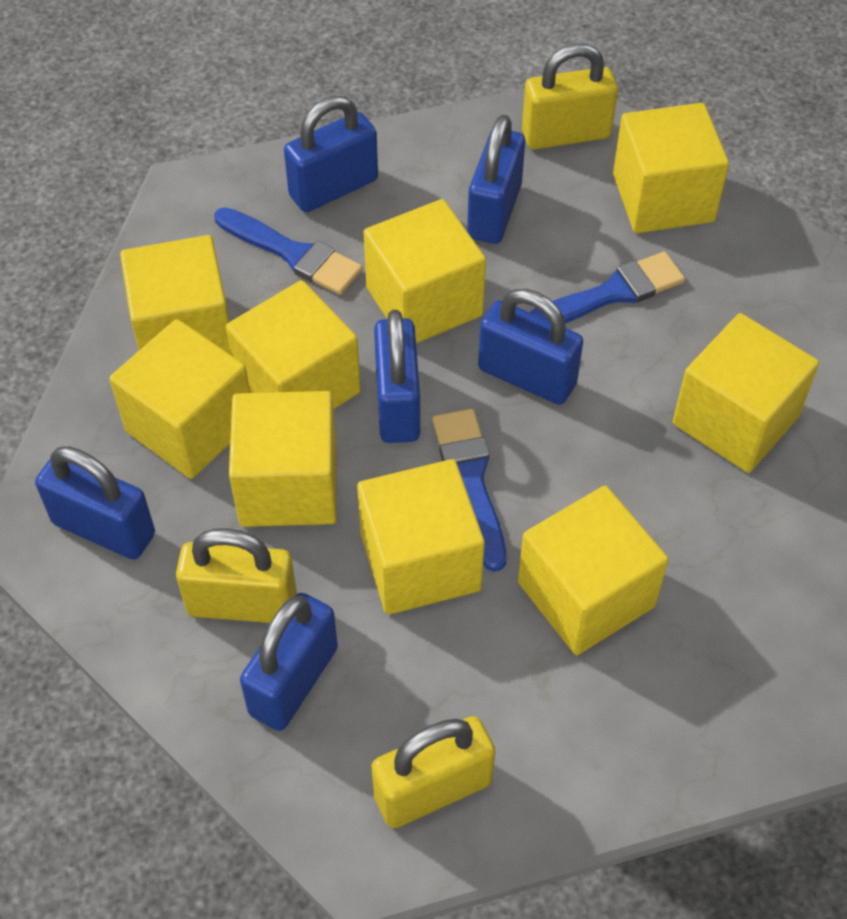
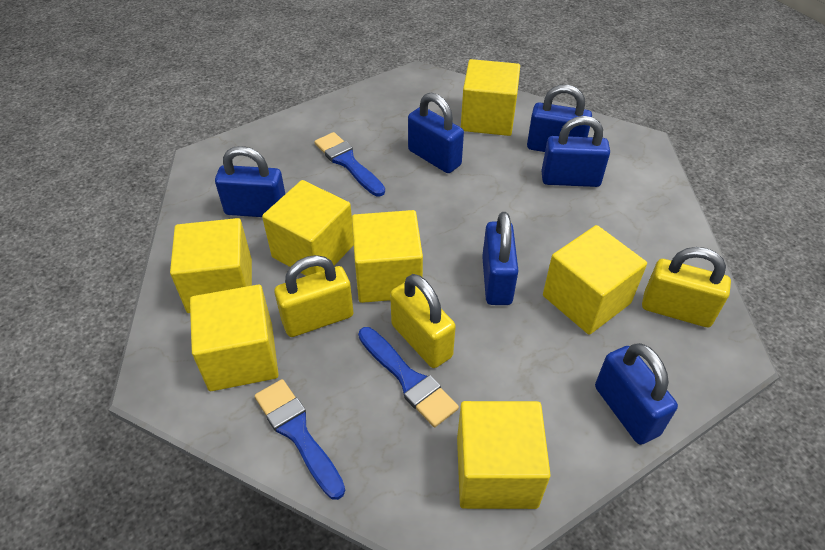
yellow cube: 9 -> 7

